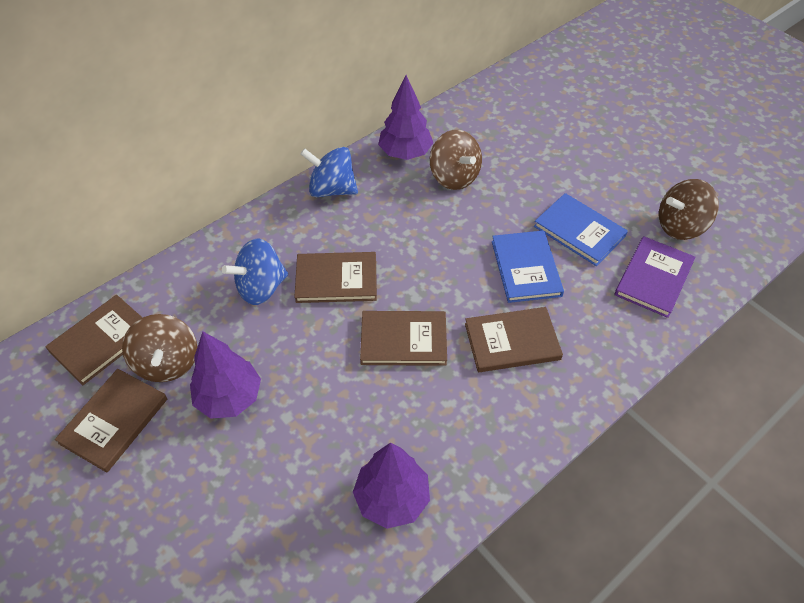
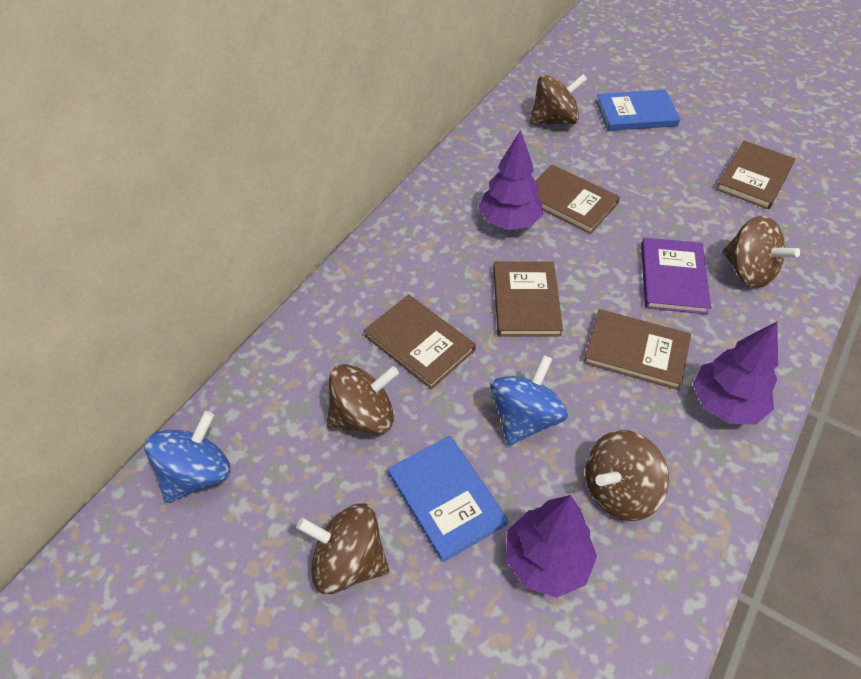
brown spinning top: 3 -> 5

